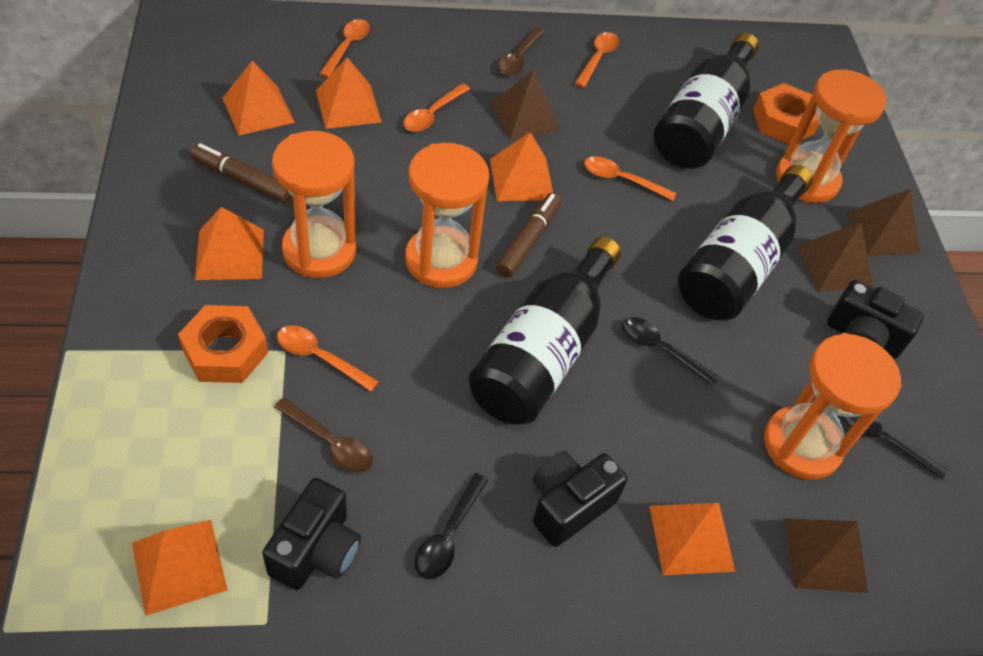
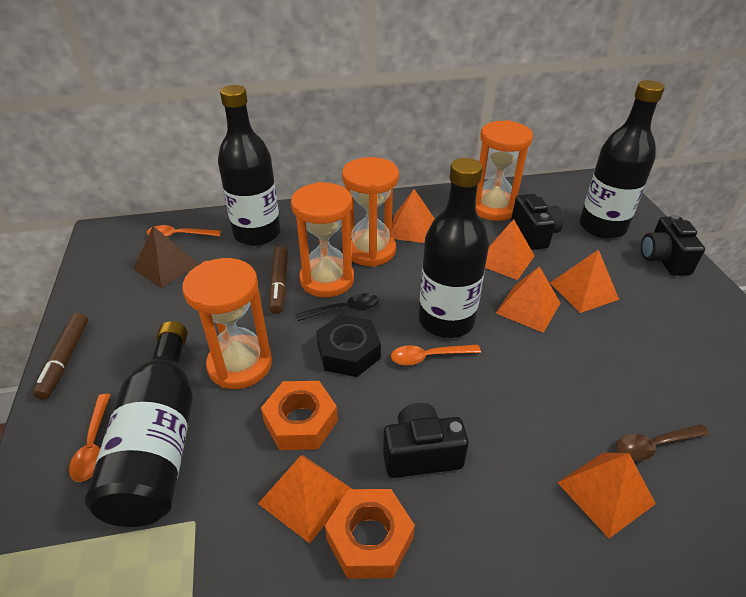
black bottle: 3 -> 4
black nut: 0 -> 1
black spoon: 3 -> 1
brown pyramid: 4 -> 1
brown spoon: 2 -> 1
orange spoon: 5 -> 3

